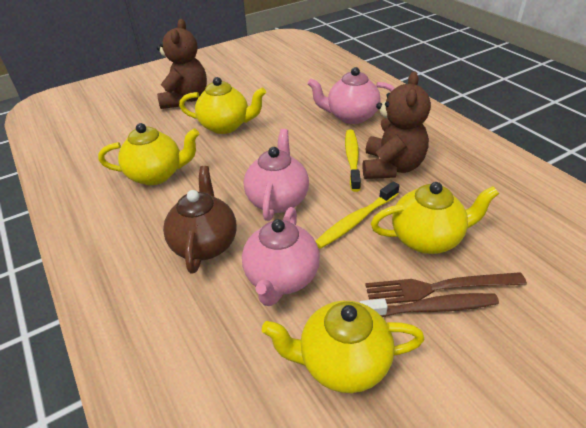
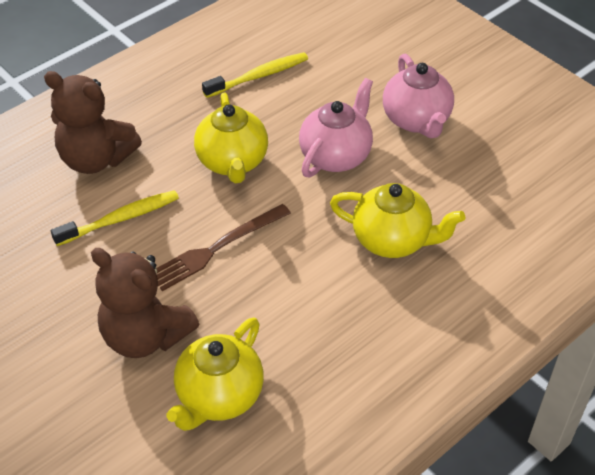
brown teapot: 1 -> 0
brown toothbrush: 1 -> 0
pink teapot: 3 -> 2
yellow teapot: 4 -> 3

